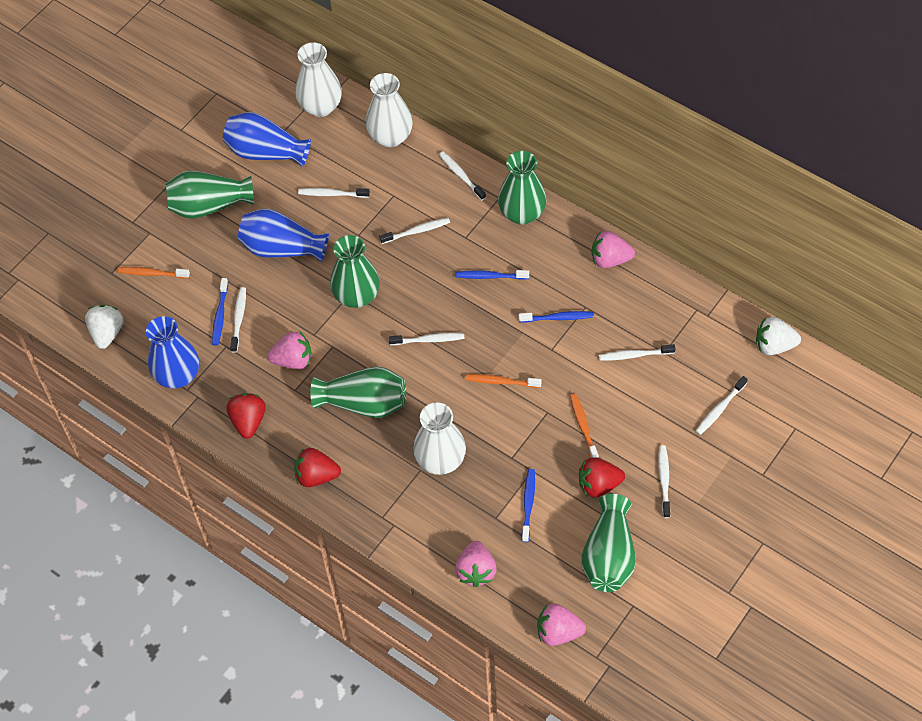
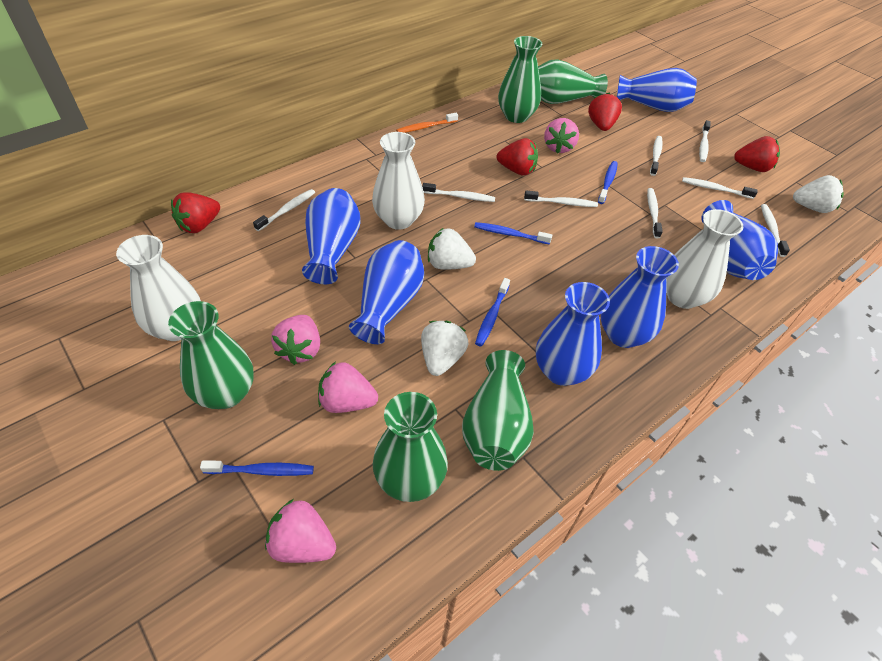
blue vase: 3 -> 6
orange toothbrush: 3 -> 1
red strawberry: 3 -> 4
white strawberry: 2 -> 3

